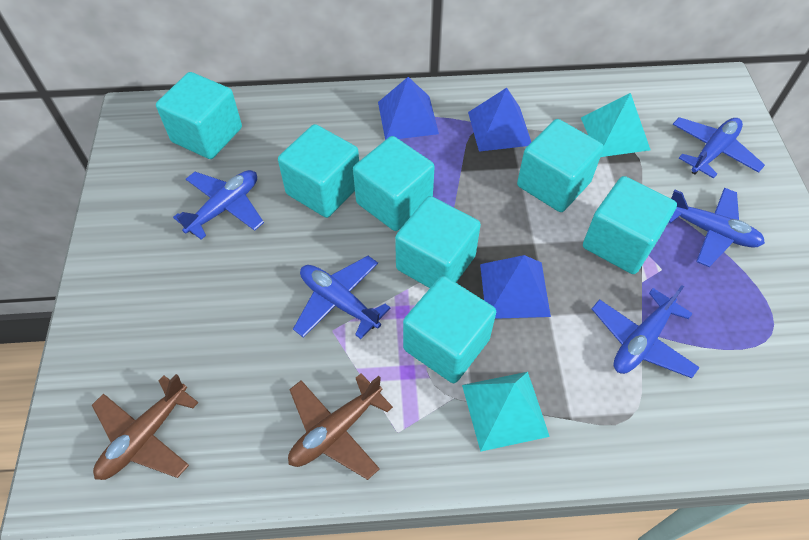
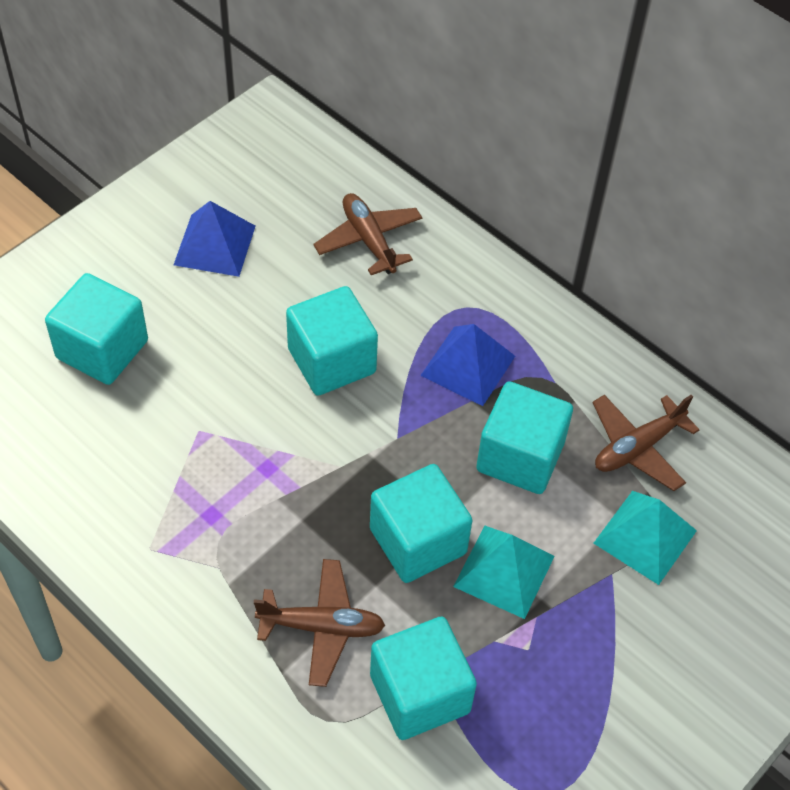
blue plane: 5 -> 0
blue pyramid: 3 -> 2
brown plane: 2 -> 3
turquoise cube: 7 -> 5

